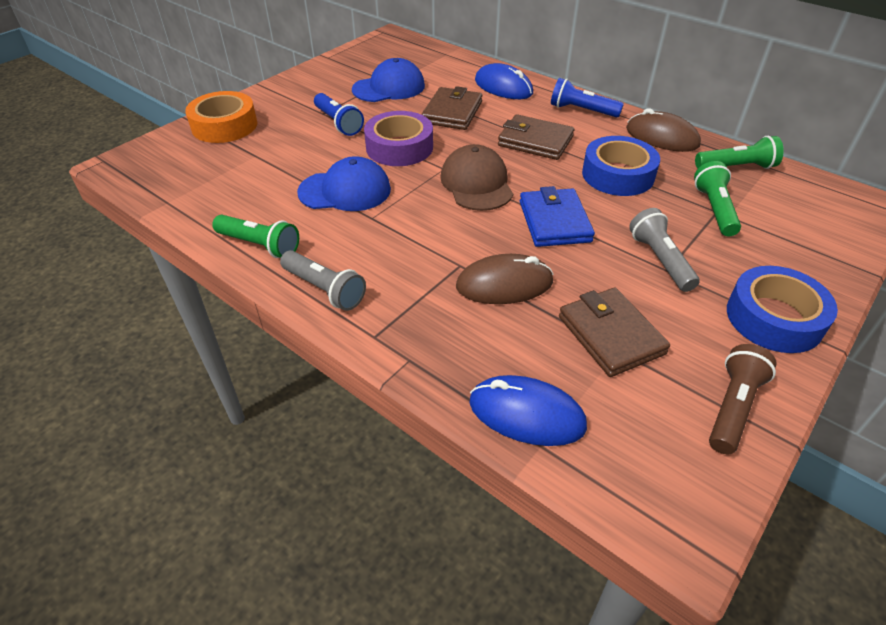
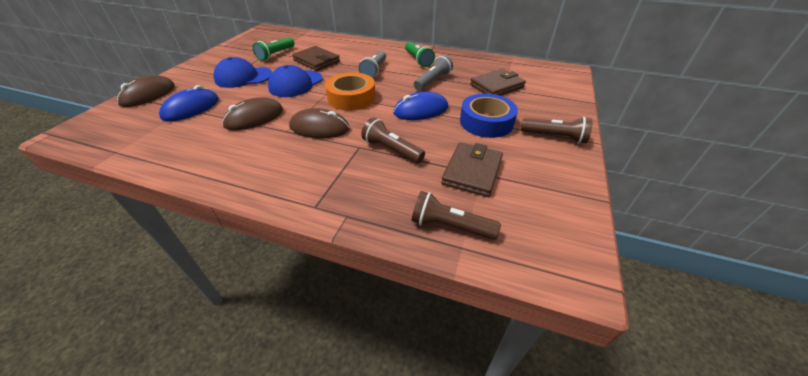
blue flashlight: 2 -> 0
blue tape: 2 -> 1
blue wallet: 1 -> 0
brown cap: 1 -> 0
brown flashlight: 1 -> 3
brown mouse: 2 -> 3
green flashlight: 3 -> 2
purple tape: 1 -> 0

